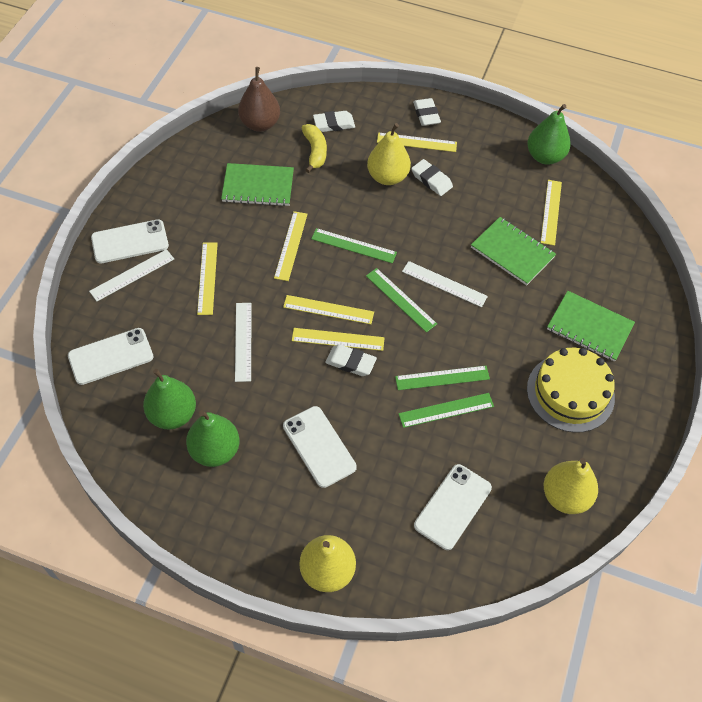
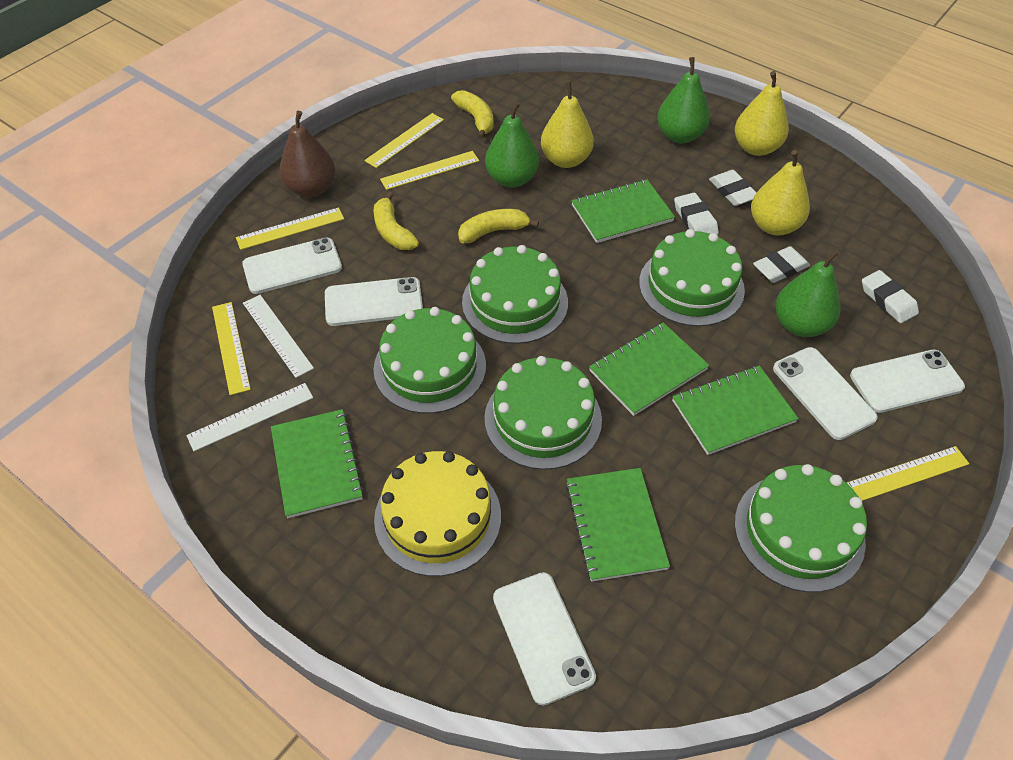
green cake: 0 -> 5
green notebook: 3 -> 5
green ruler: 4 -> 0
white phone: 4 -> 5
white ruler: 3 -> 2
yellow banana: 1 -> 3
yellow ruler: 6 -> 5

